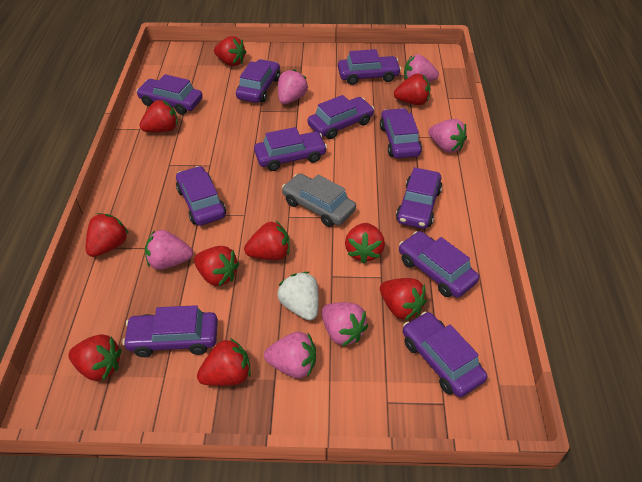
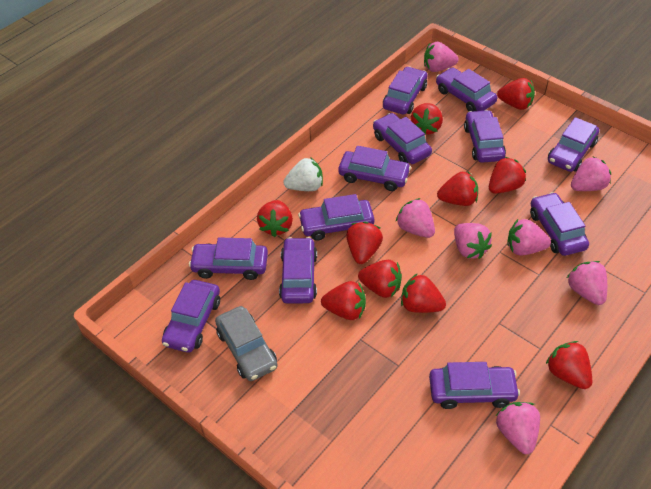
pink strawberry: 6 -> 7
purple car: 11 -> 12

